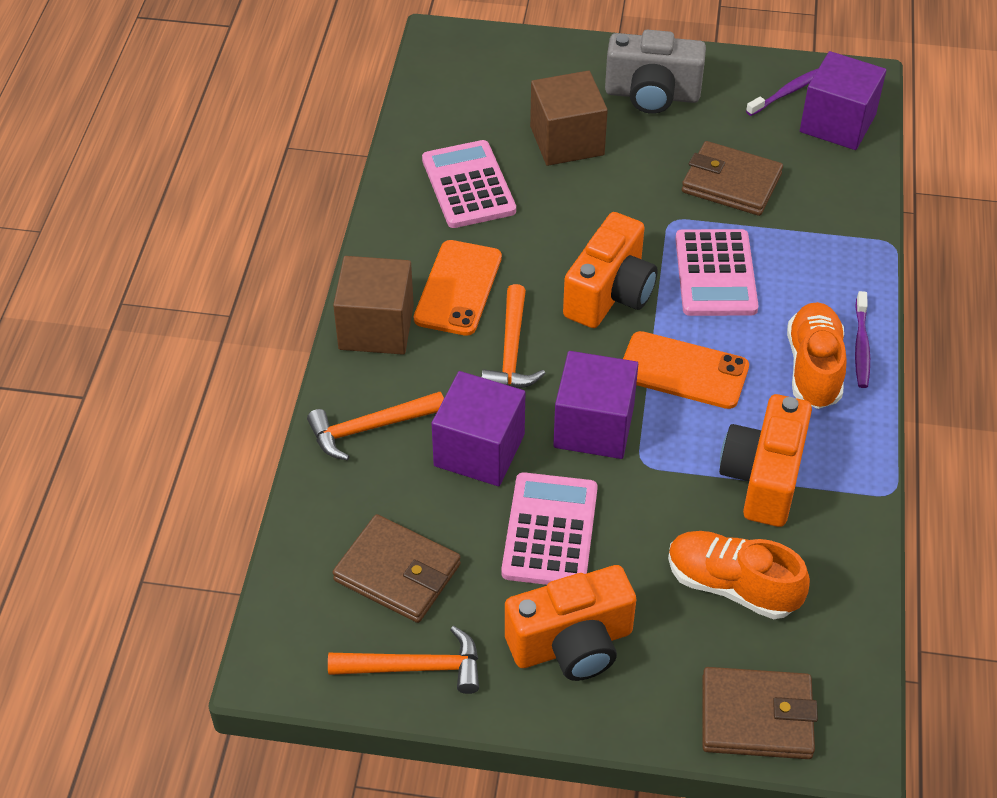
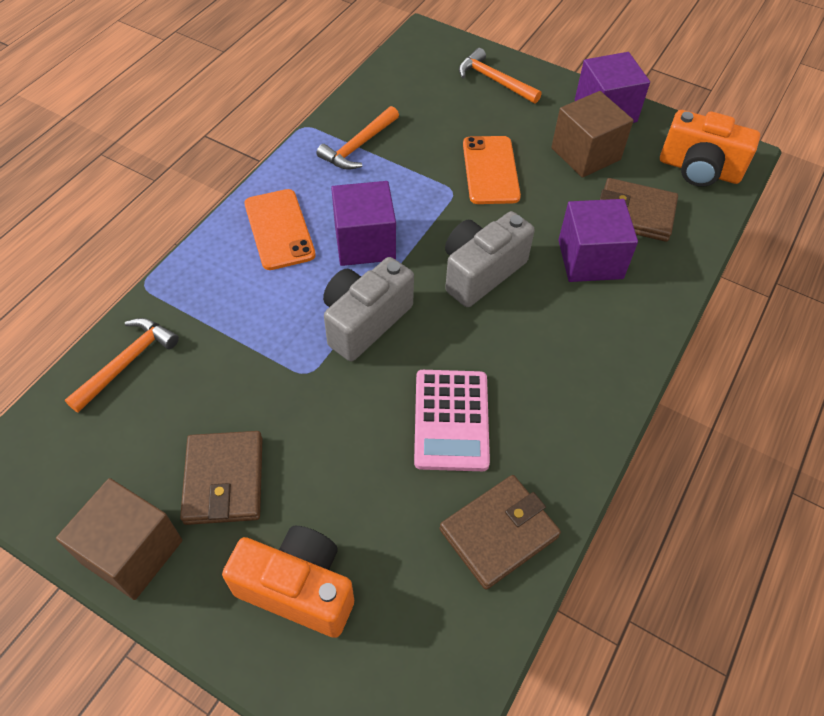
grey camera: 1 -> 2
orange camera: 3 -> 2
orange shoe: 2 -> 0
pink calculator: 3 -> 1
purple toothbrush: 2 -> 0

